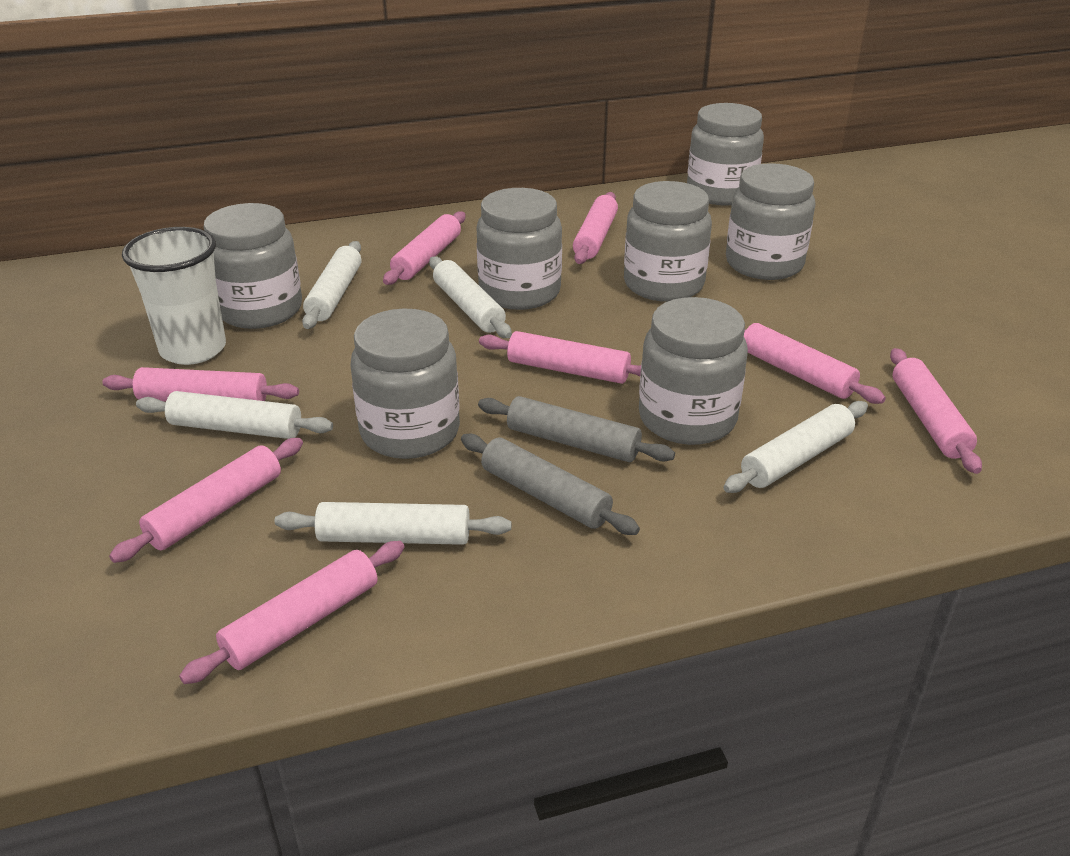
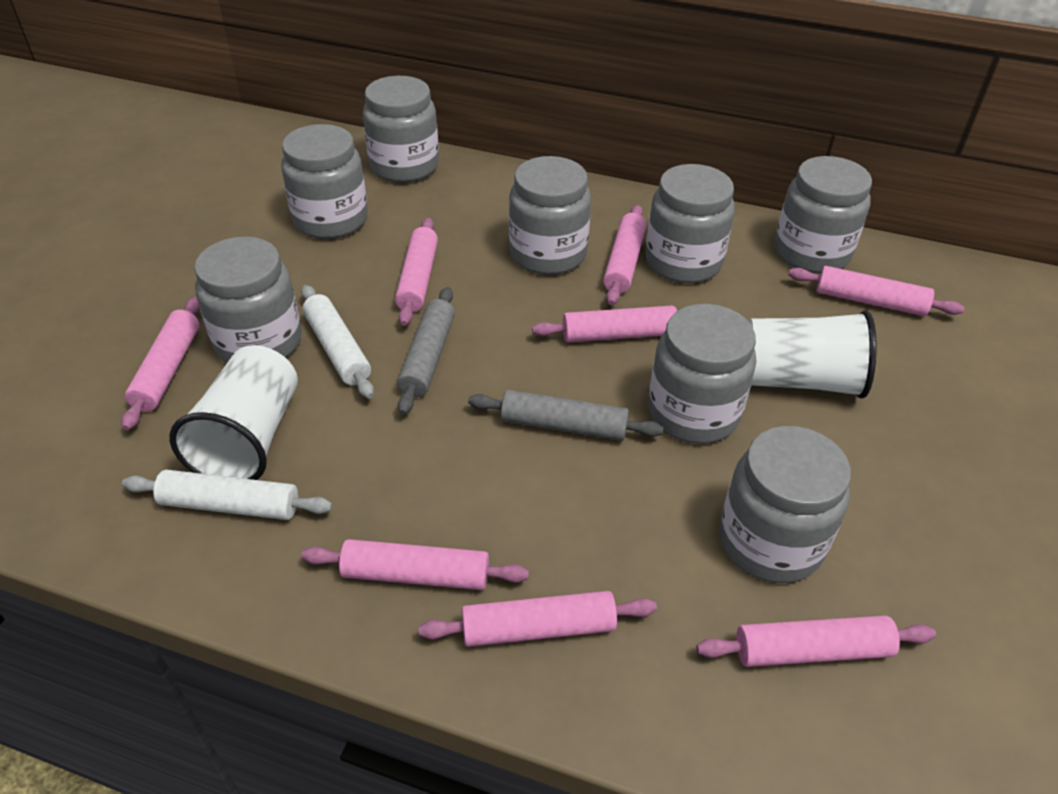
grey jar: 7 -> 8
white cup: 1 -> 2
white rolling pin: 5 -> 2

